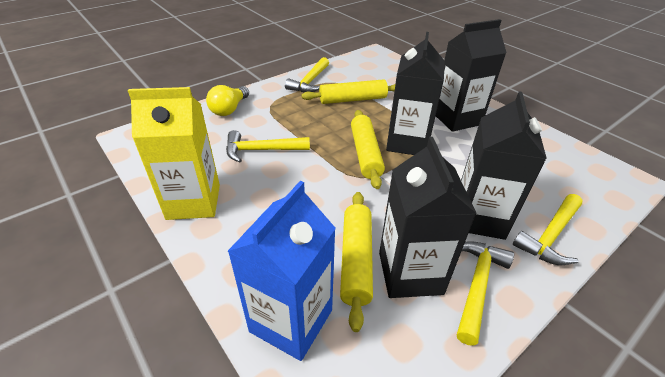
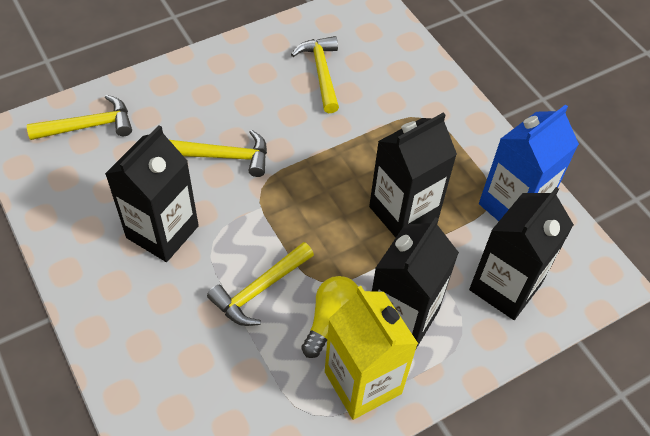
yellow rolling pin: 3 -> 0

